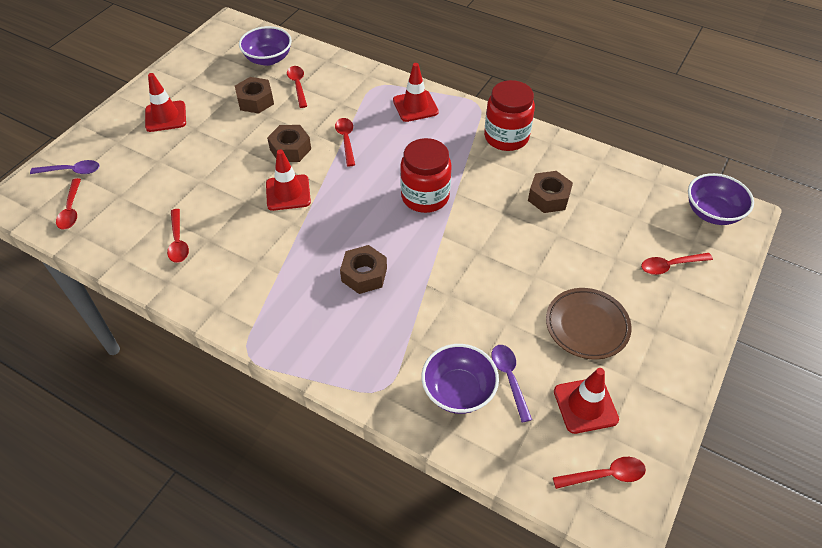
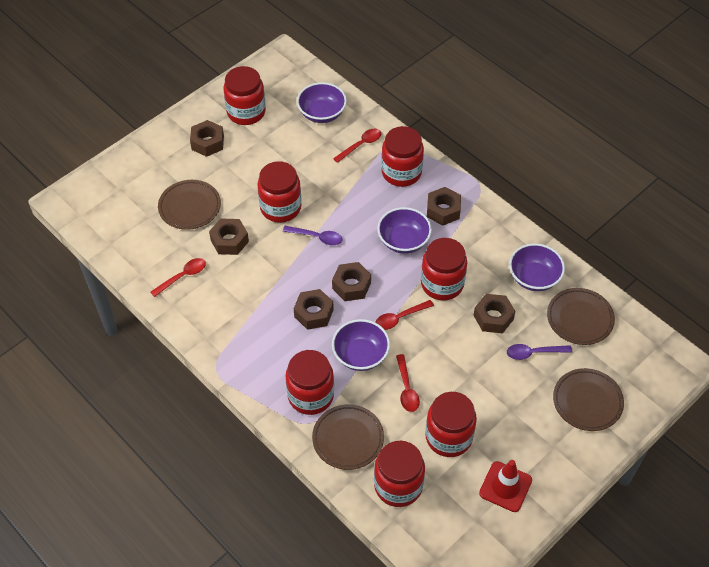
brown nut: 4 -> 6
brown plate: 1 -> 4
purple bowl: 3 -> 4
red jar: 2 -> 7
red spoon: 6 -> 4
red traffic cone: 4 -> 1

